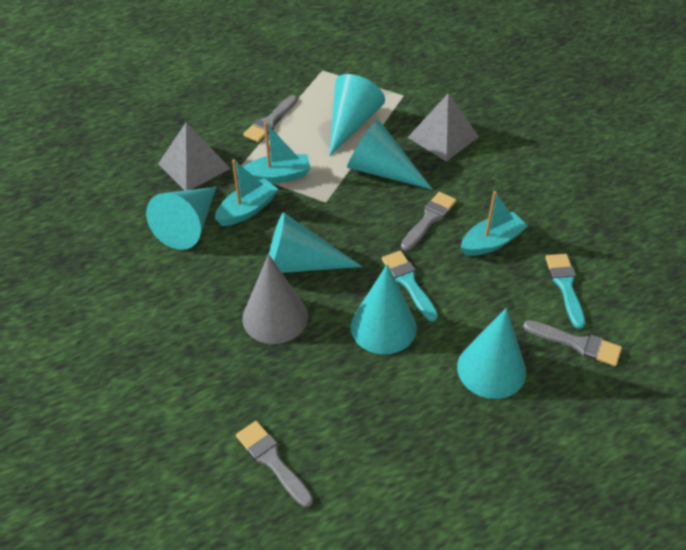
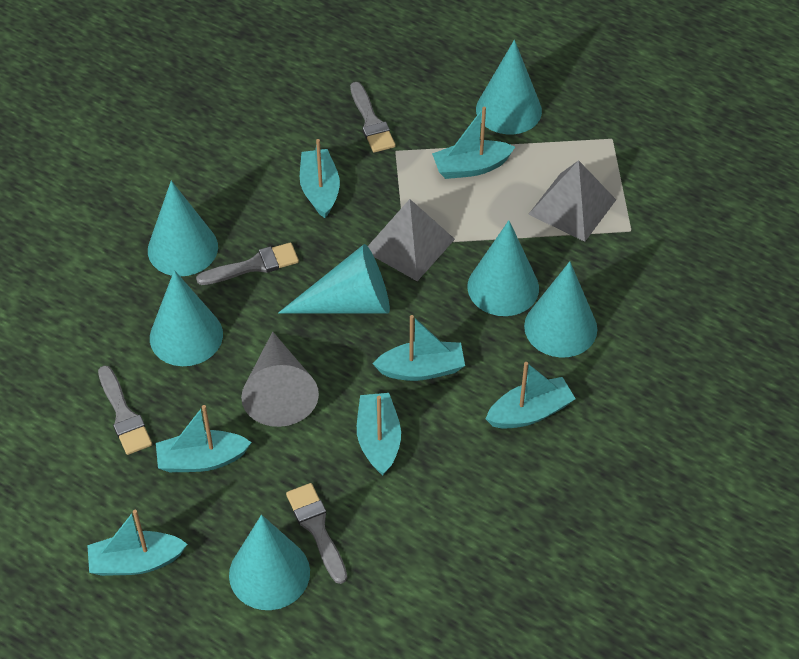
turquoise boat: 3 -> 7
turquoise brush: 2 -> 0
turquoise cone: 6 -> 7

